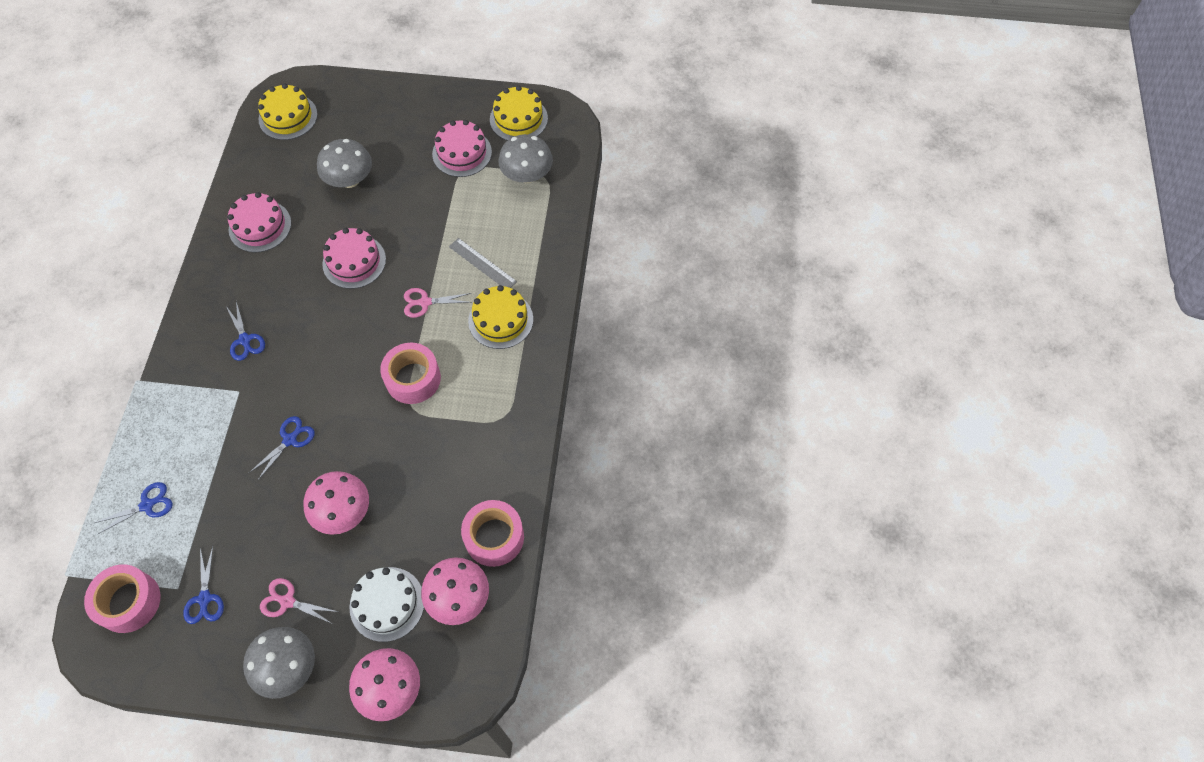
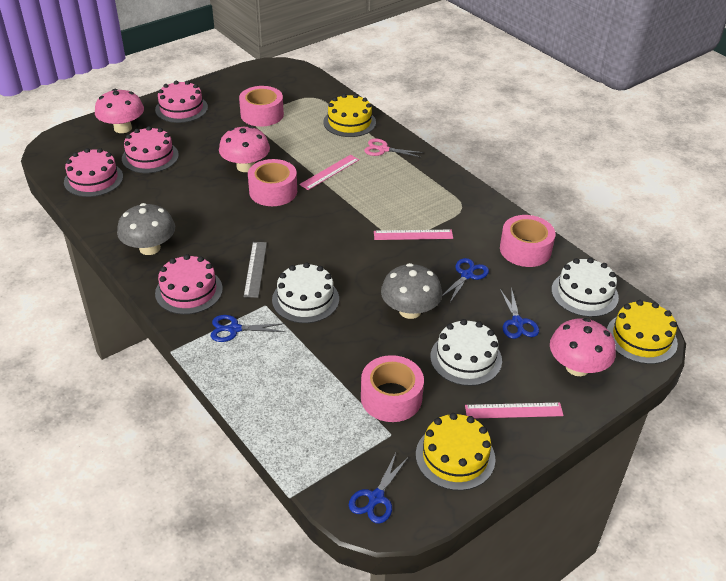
grey mushroom: 3 -> 2
pink cake: 3 -> 4
pink ruler: 0 -> 3
pink scissors: 2 -> 1
pink tape: 3 -> 4
white cake: 1 -> 3

